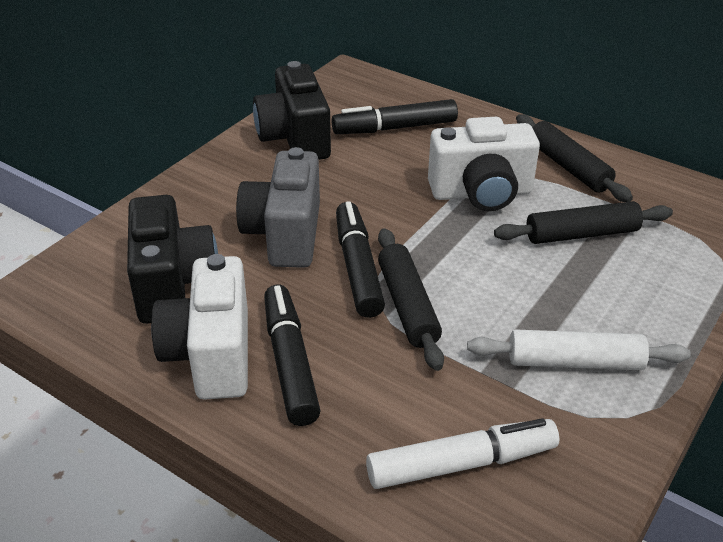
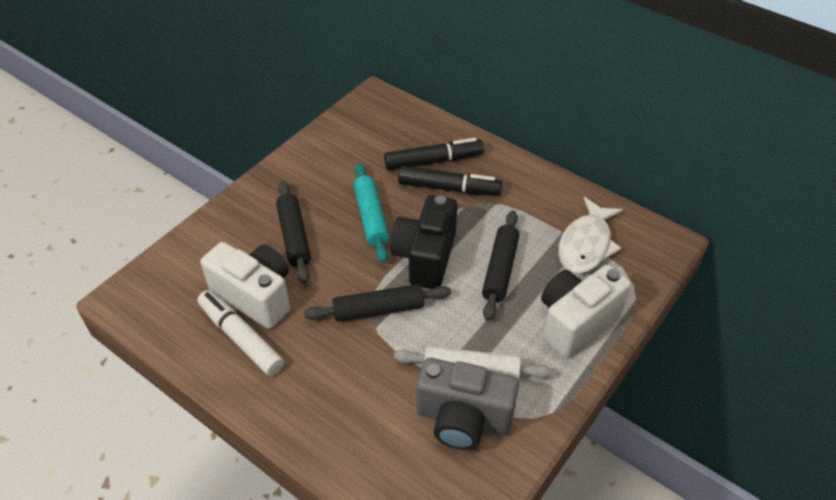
black camera: 2 -> 1
black marker: 3 -> 2
turquoise rolling pin: 0 -> 1
white fish: 0 -> 1

